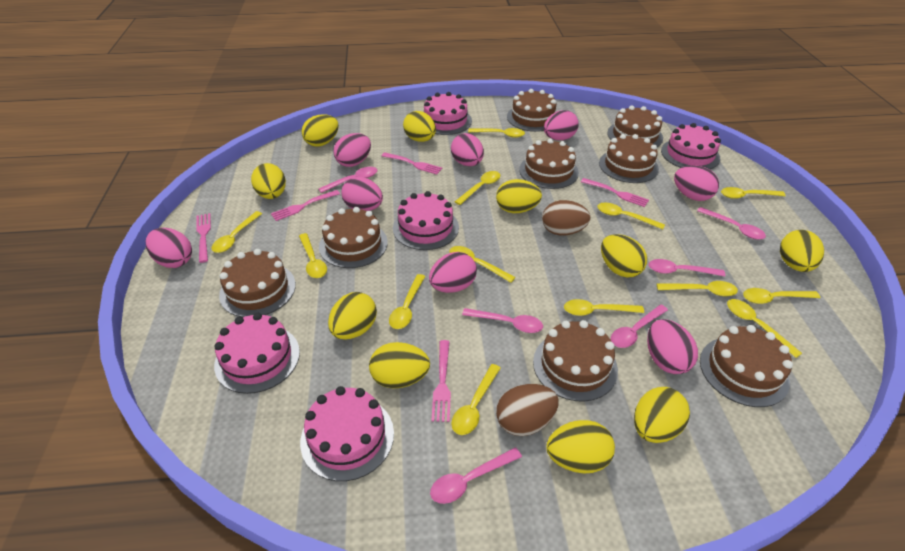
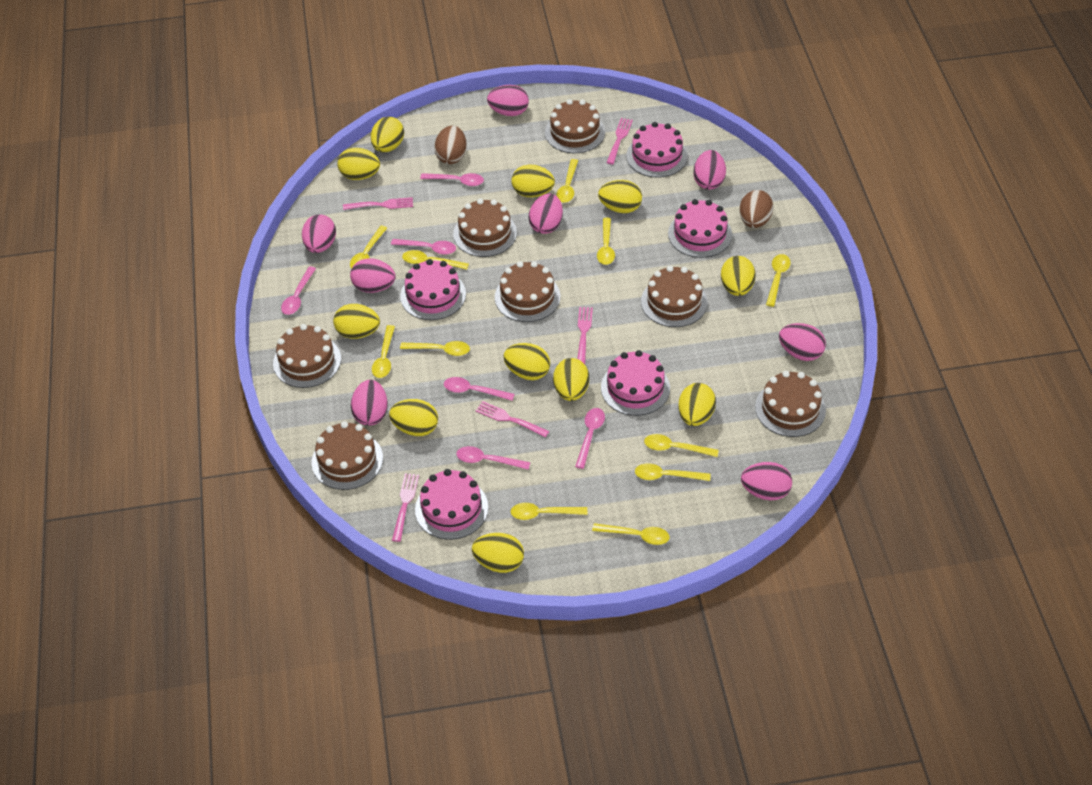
brown cake: 8 -> 7
yellow egg: 10 -> 11
yellow spoon: 13 -> 11

